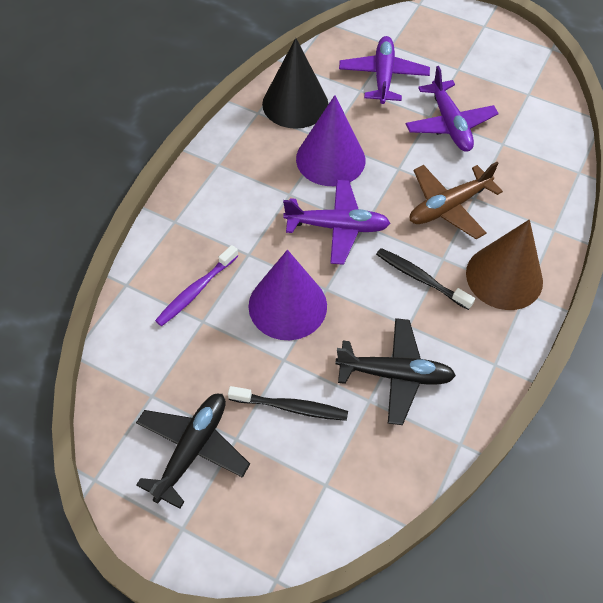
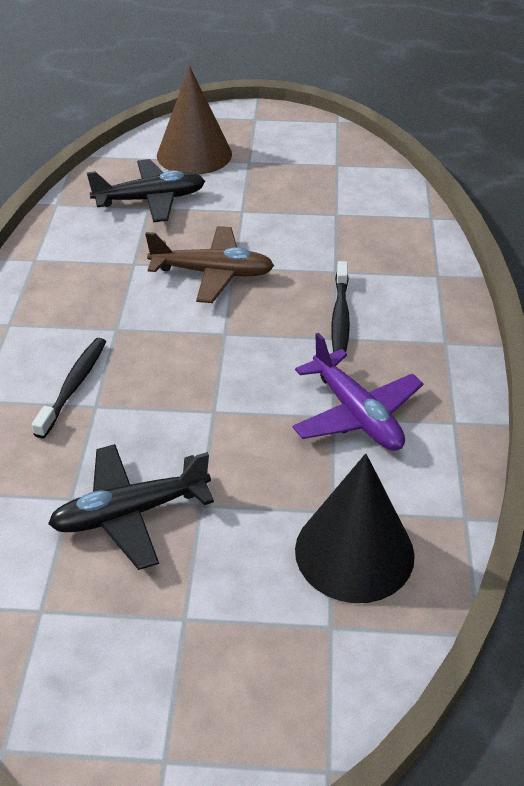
purple cone: 2 -> 0
purple plane: 3 -> 1
purple toothbrush: 1 -> 0

